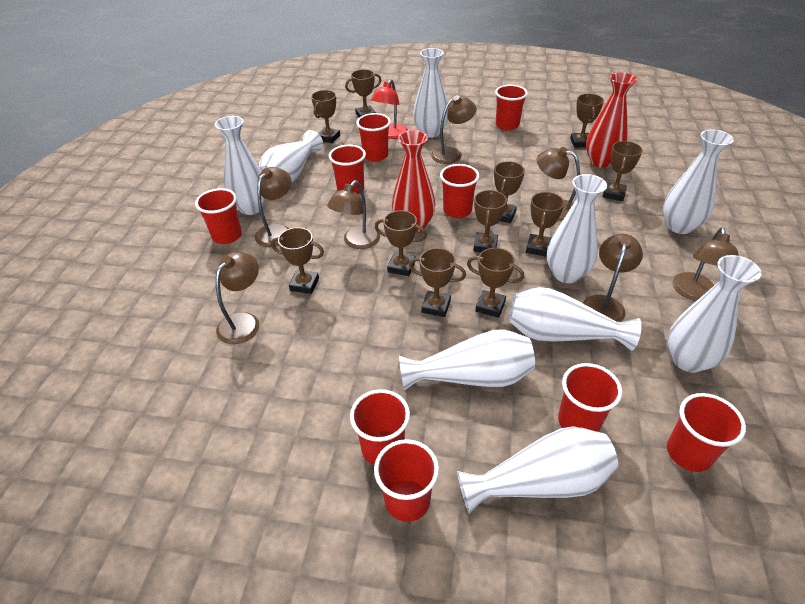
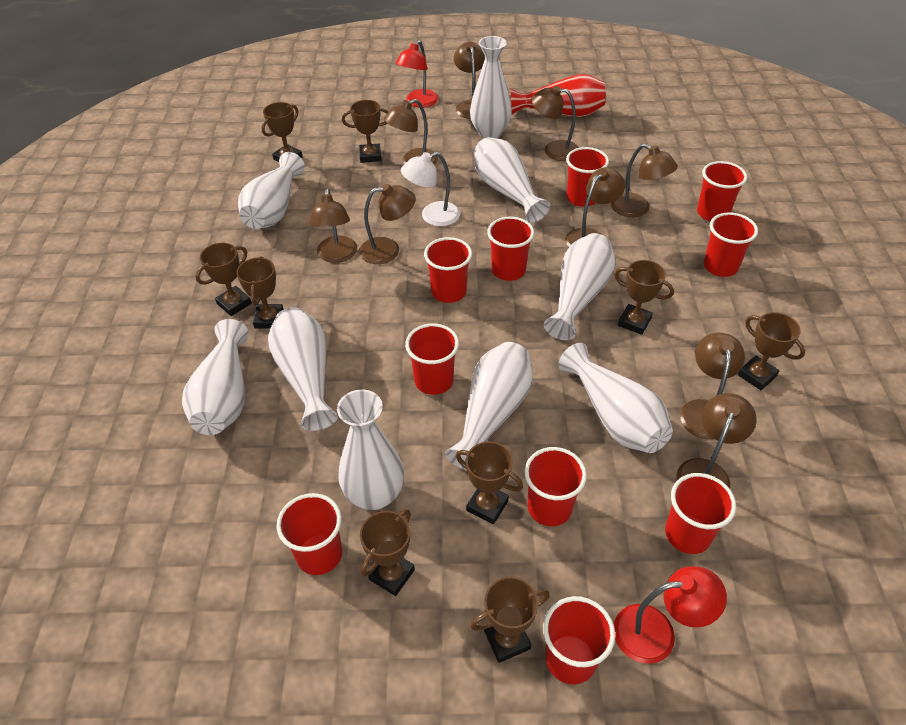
brown lamp: 7 -> 9
brown trophy: 11 -> 9
red cup: 9 -> 10
red lamp: 1 -> 2
red vase: 2 -> 1
white lamp: 0 -> 1

